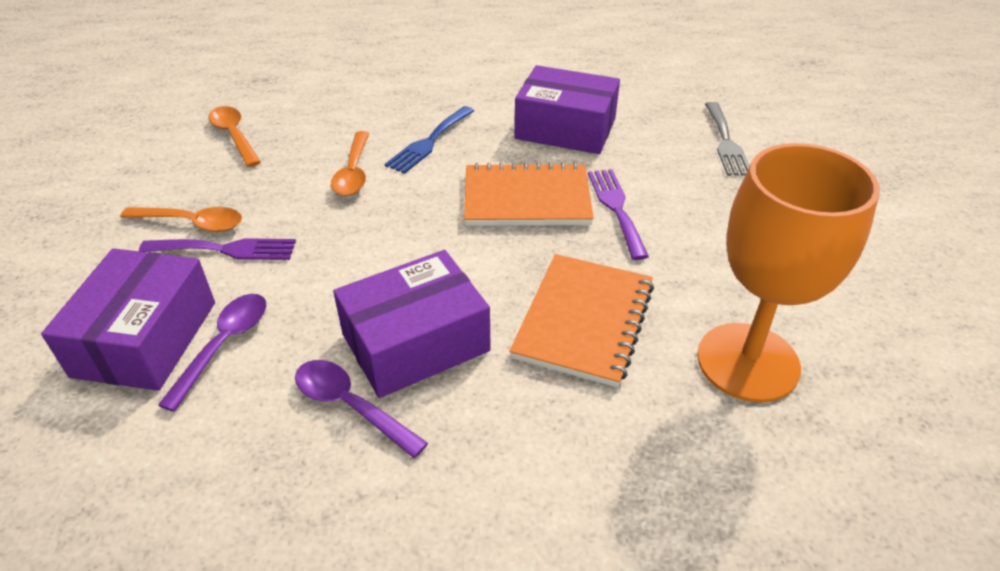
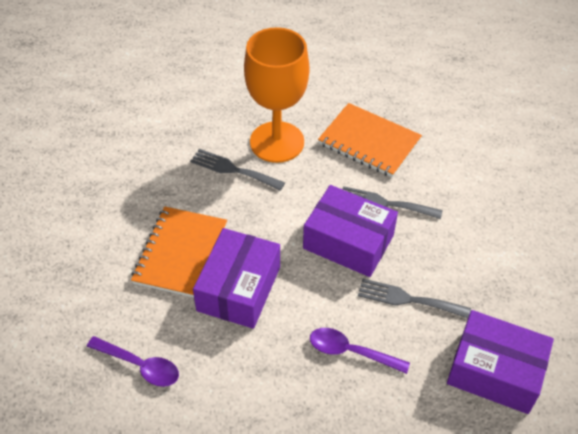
blue fork: 1 -> 0
grey fork: 1 -> 3
orange spoon: 3 -> 0
purple fork: 2 -> 0

